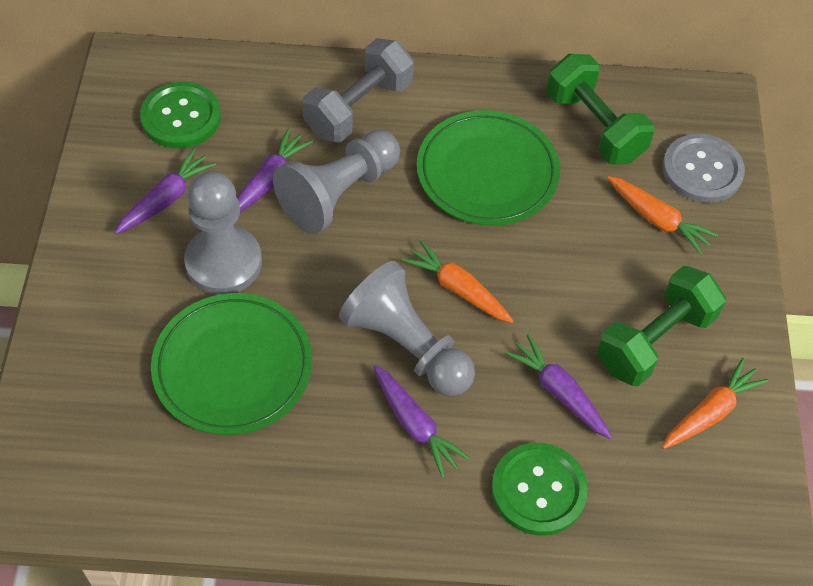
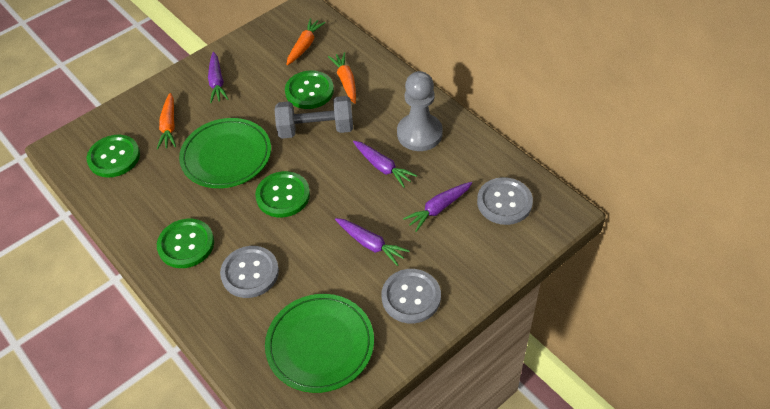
green button: 2 -> 4
green dumbbell: 2 -> 0
grey button: 1 -> 3
grey pawn: 3 -> 1

